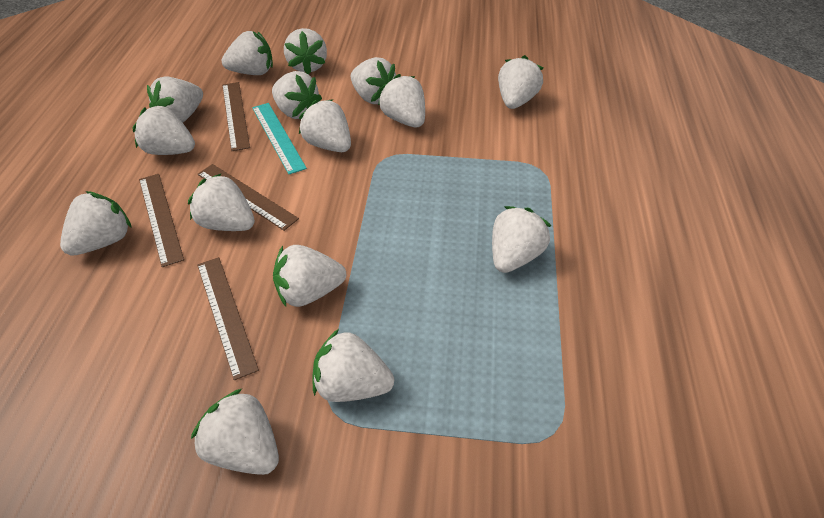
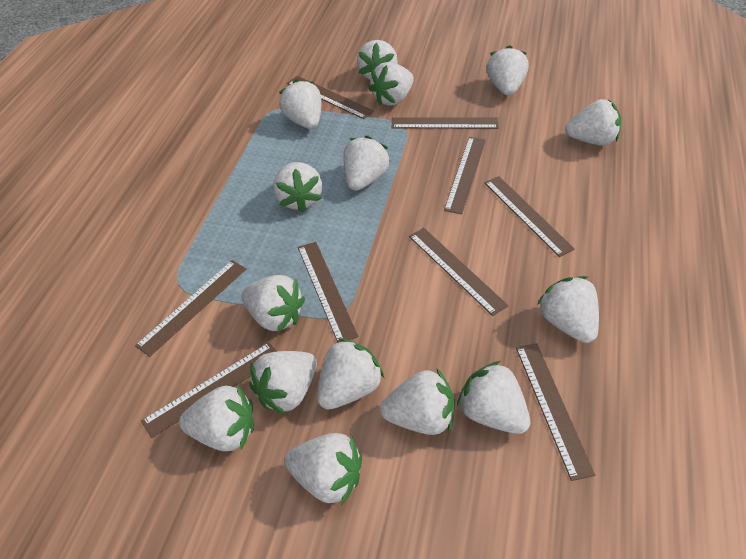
brown ruler: 4 -> 9
turquoise ruler: 1 -> 0

